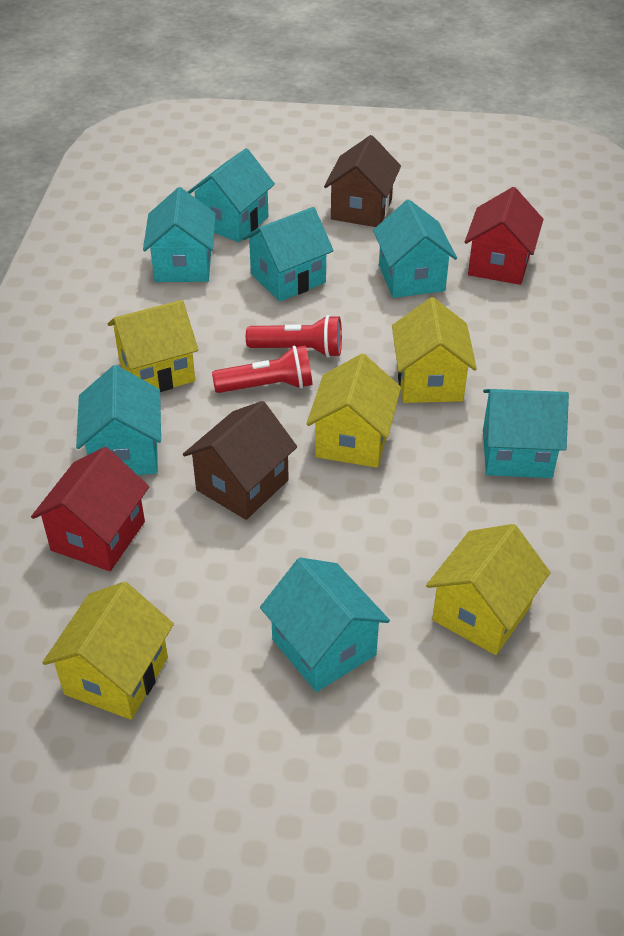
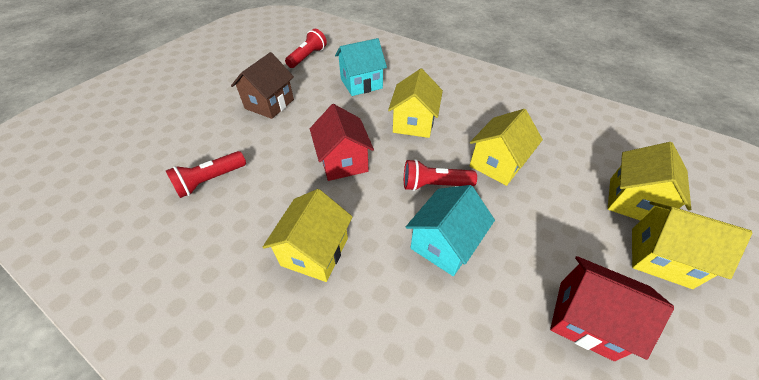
brown house: 2 -> 1
red flashlight: 2 -> 3
turquoise house: 7 -> 2

